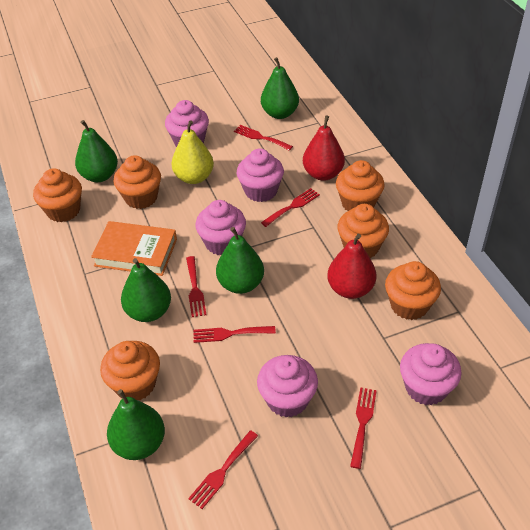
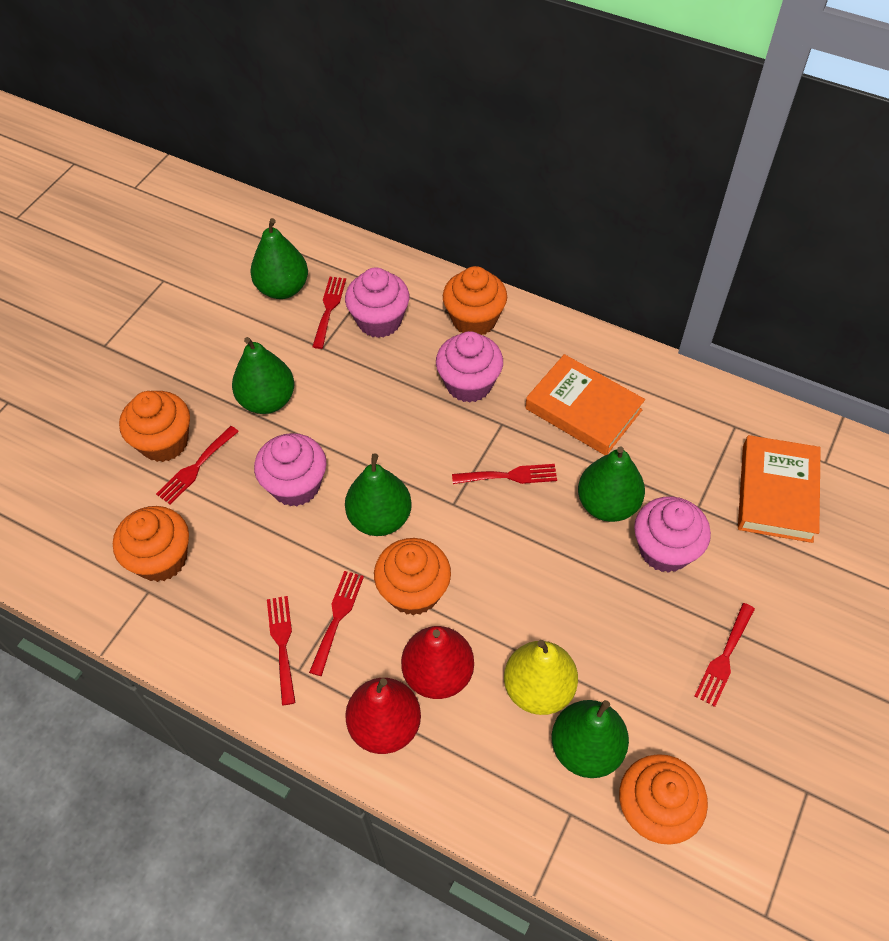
orange book: 1 -> 2
orange cupcake: 6 -> 5
pink cupcake: 5 -> 4

